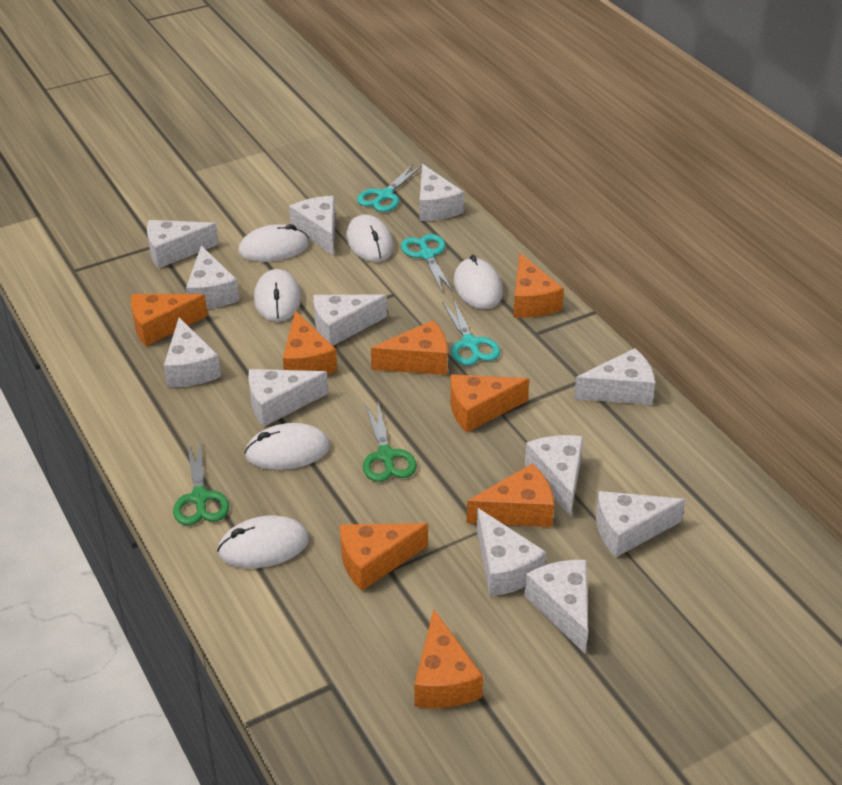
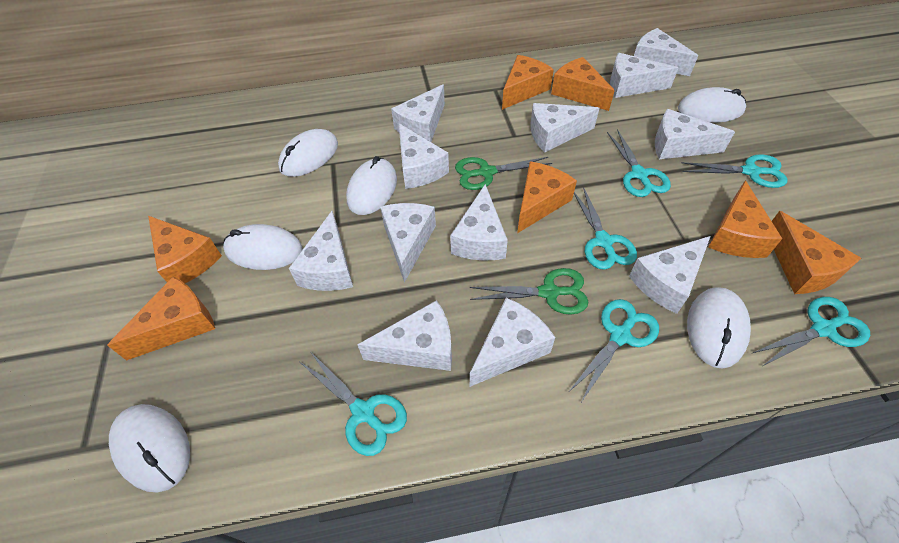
orange cheese: 8 -> 7
turquoise scissors: 3 -> 6

